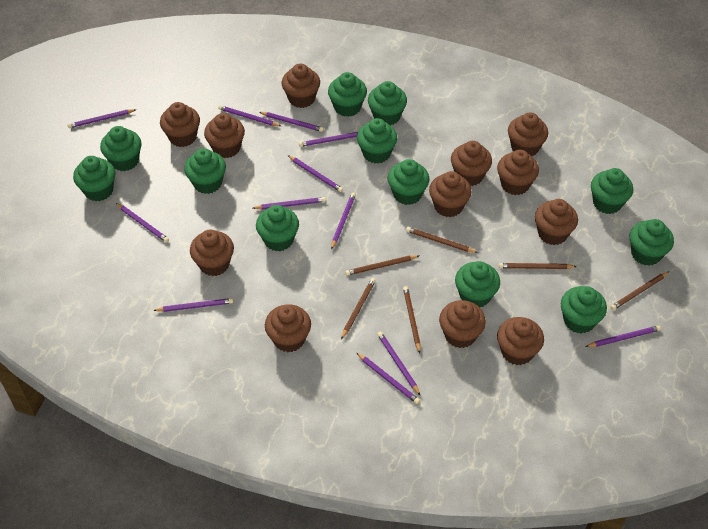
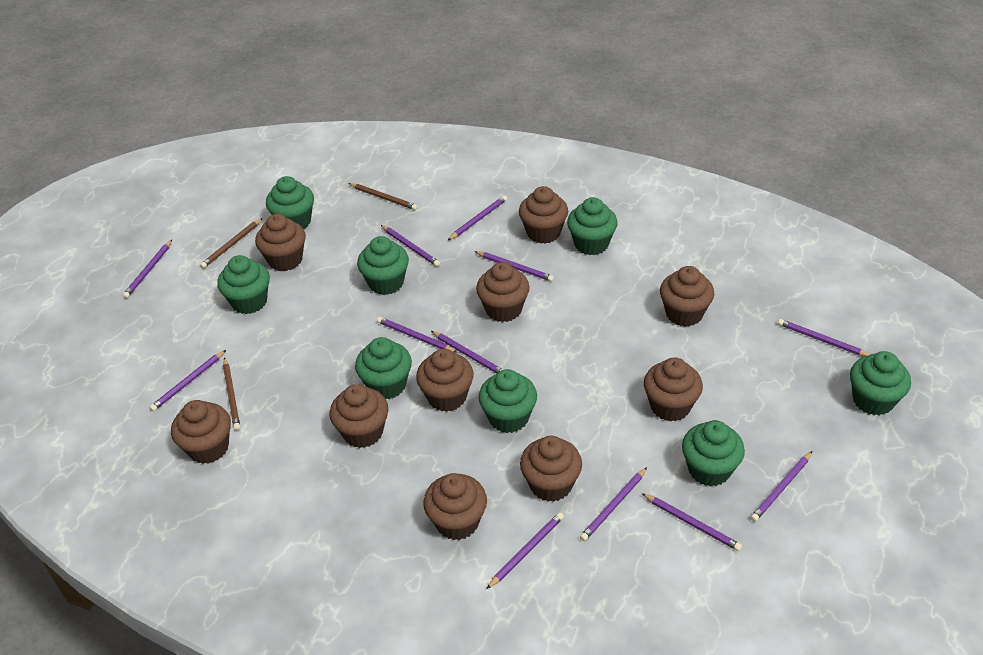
brown cupcake: 12 -> 10
brown pencil: 6 -> 3
green cupcake: 12 -> 8

